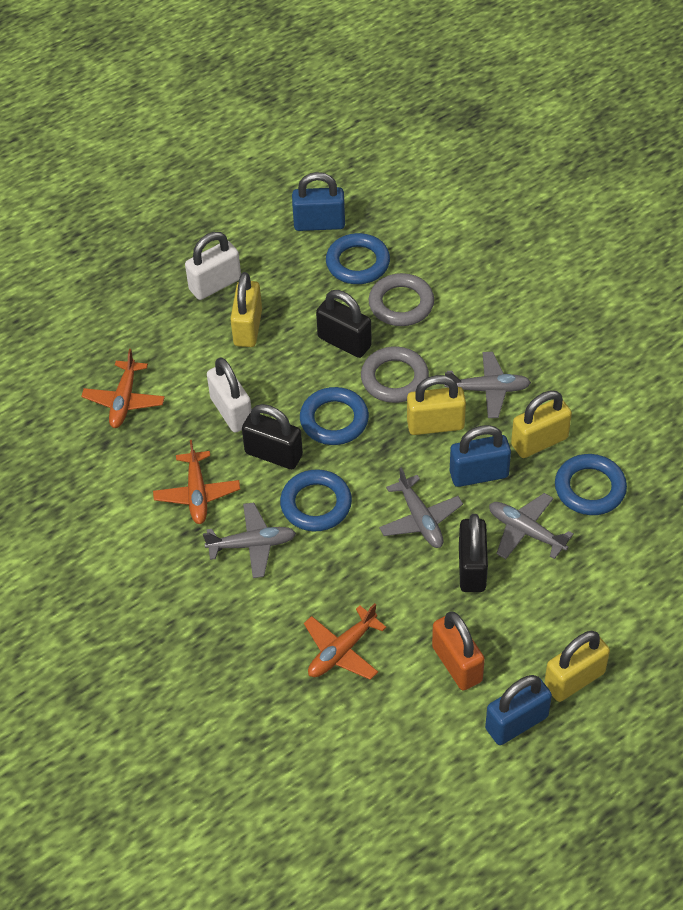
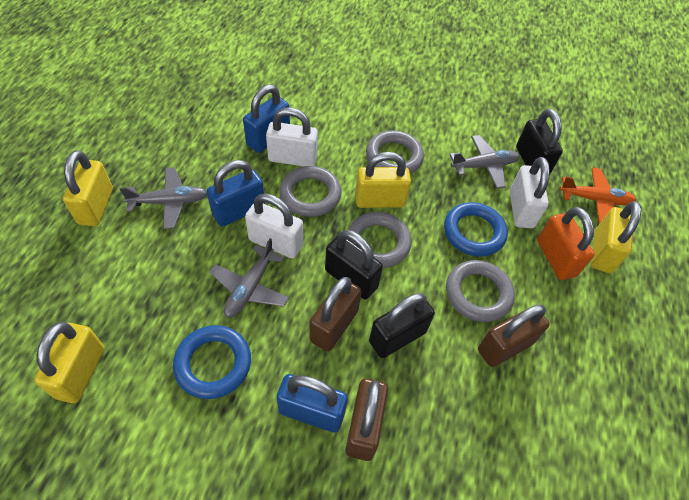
blue ring: 4 -> 2
brown padlock: 0 -> 3
grey plane: 4 -> 3
grey ring: 2 -> 4
orange plane: 3 -> 1
white padlock: 2 -> 3

